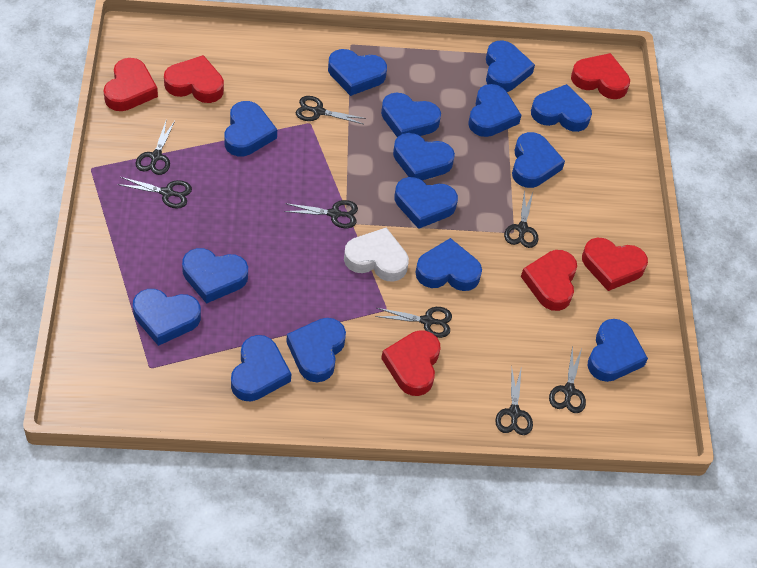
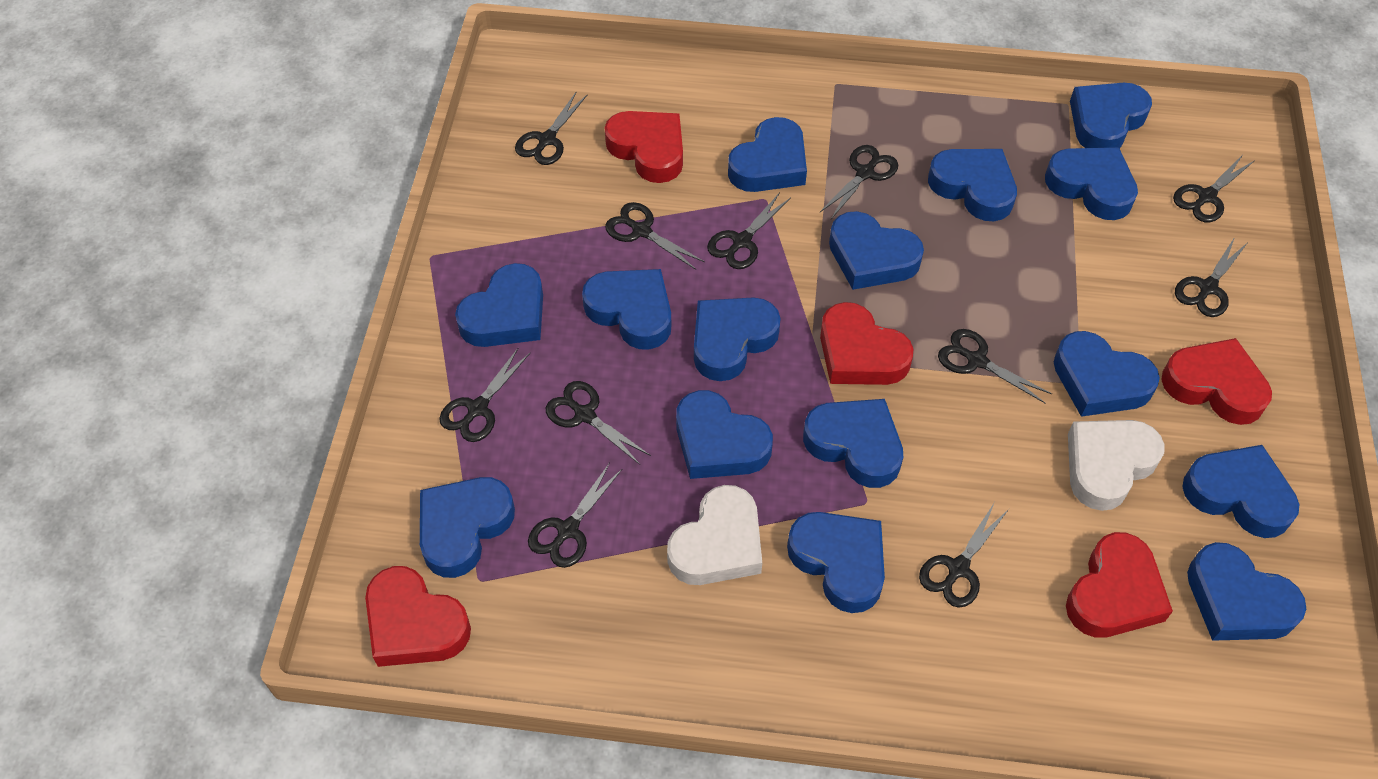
black scissors: 8 -> 11
red heart: 6 -> 5
white heart: 1 -> 2

